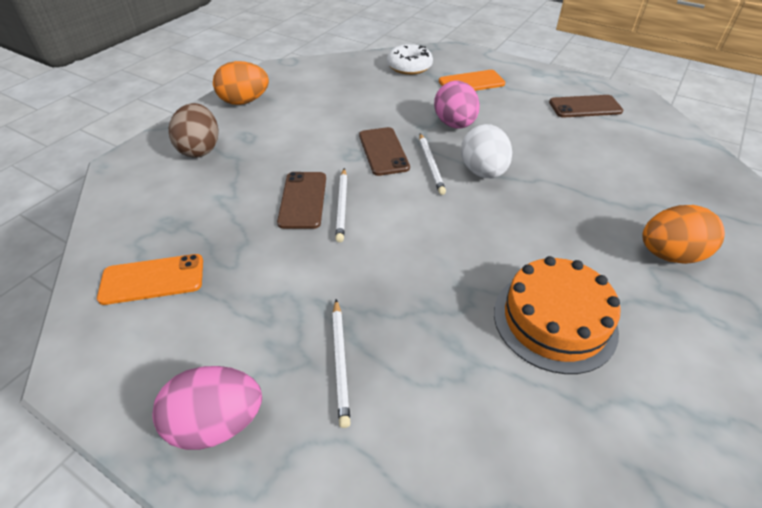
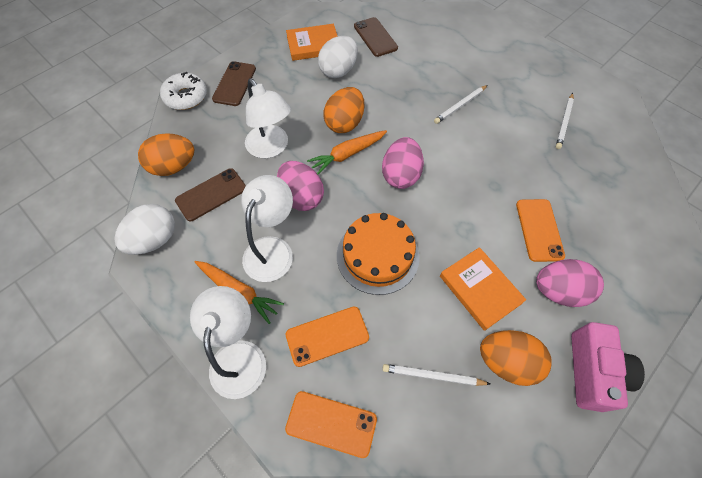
brown egg: 1 -> 0
orange book: 0 -> 2
orange carrot: 0 -> 2
orange egg: 2 -> 3
orange phone: 2 -> 3
pink camera: 0 -> 1
pink egg: 2 -> 3
white egg: 1 -> 2
white lamp: 0 -> 3

